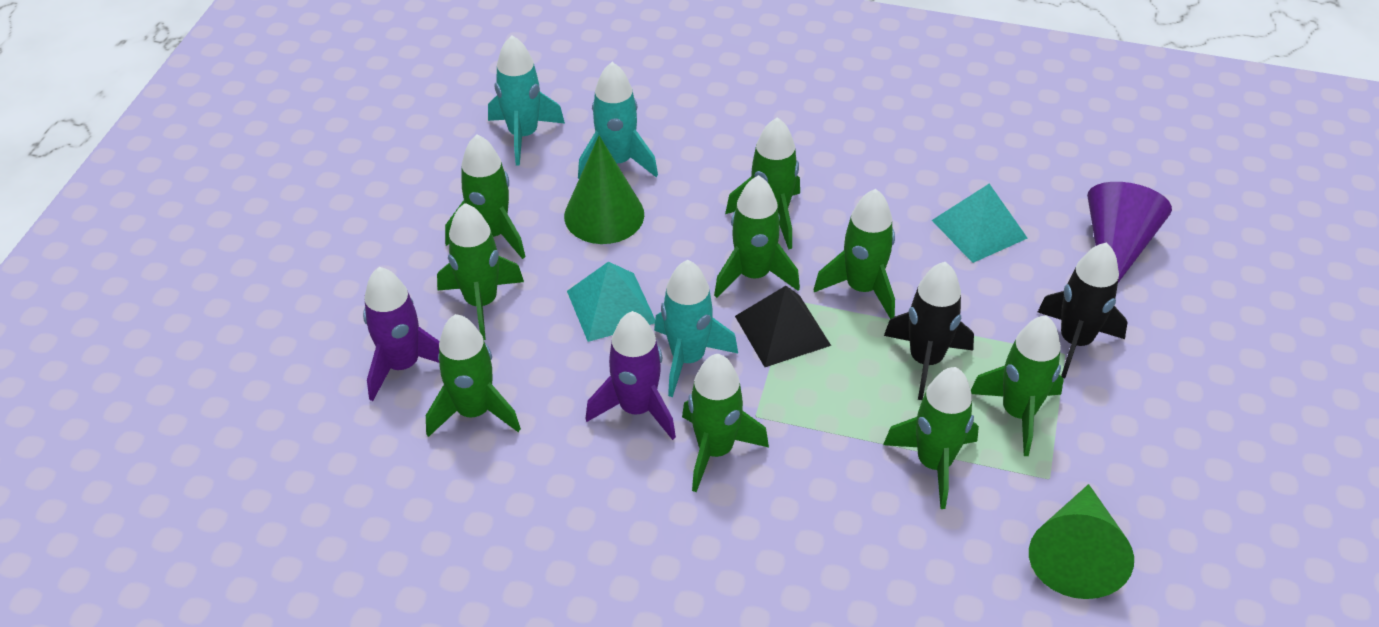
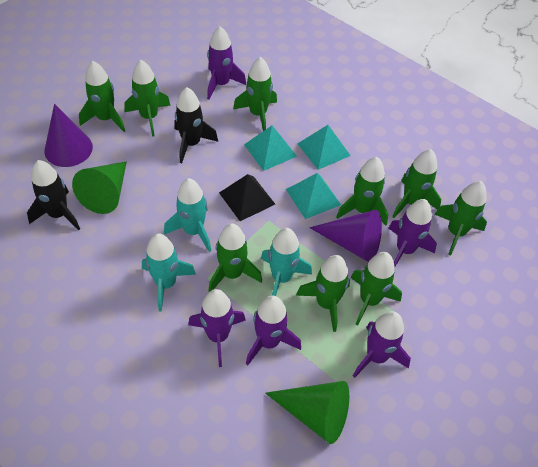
purple cone: 1 -> 2
purple rocket: 2 -> 5
turquoise pyramid: 2 -> 3

